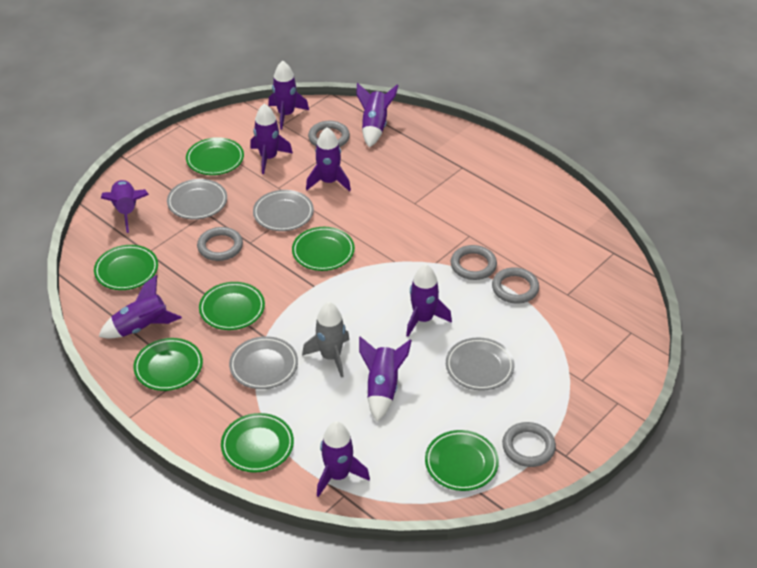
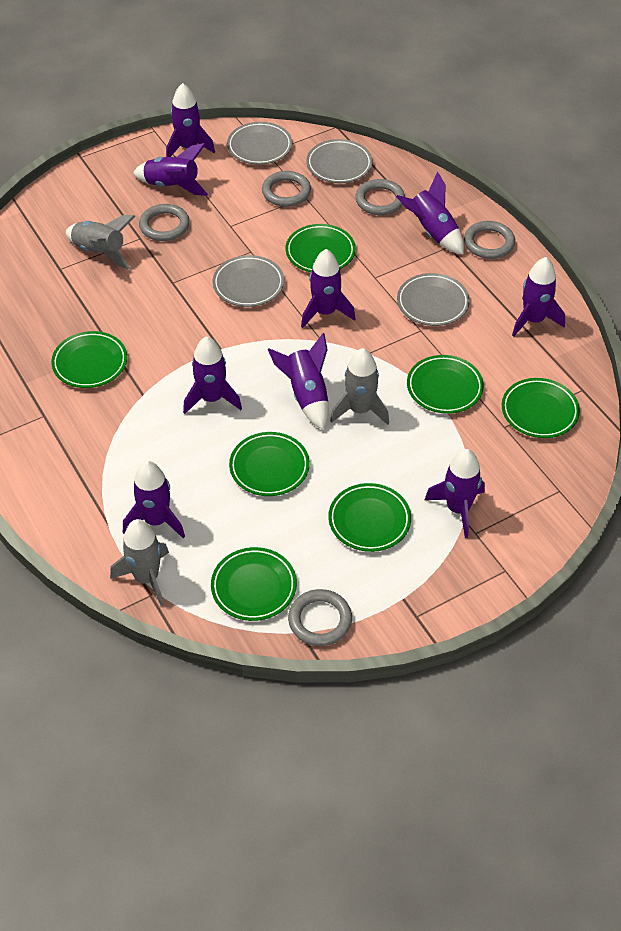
grey rocket: 1 -> 3

